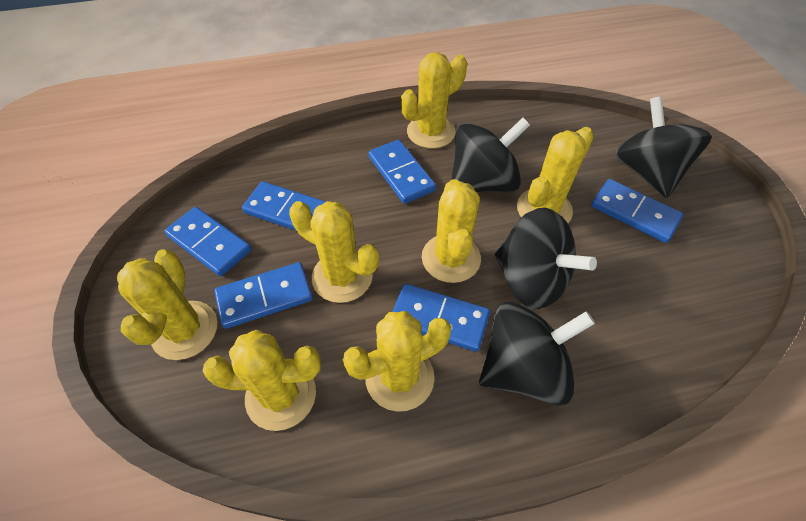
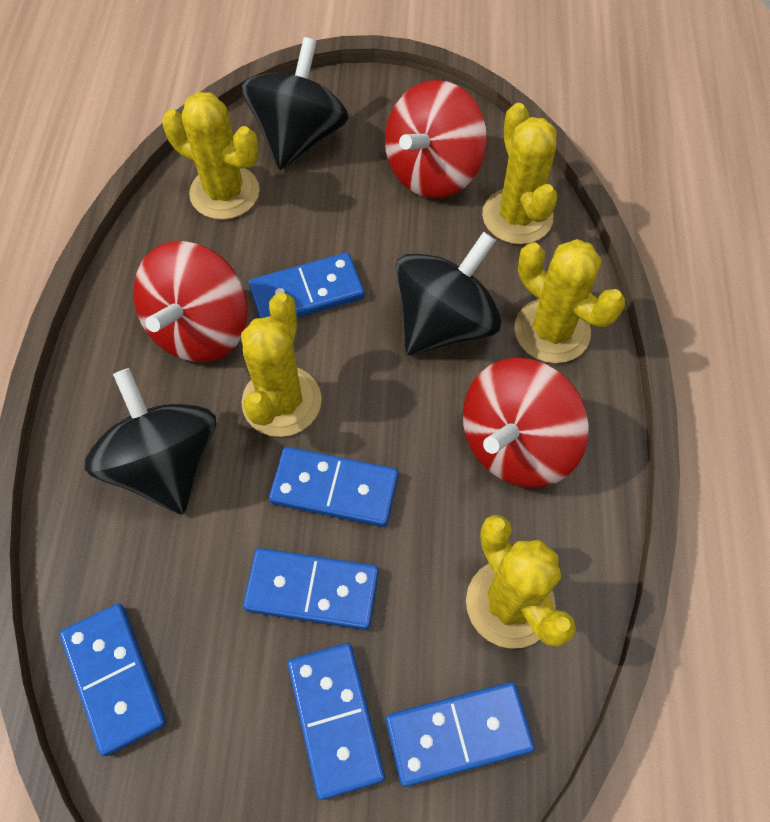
black spinning top: 4 -> 3
red spinning top: 0 -> 3
yellow cactus: 7 -> 5

